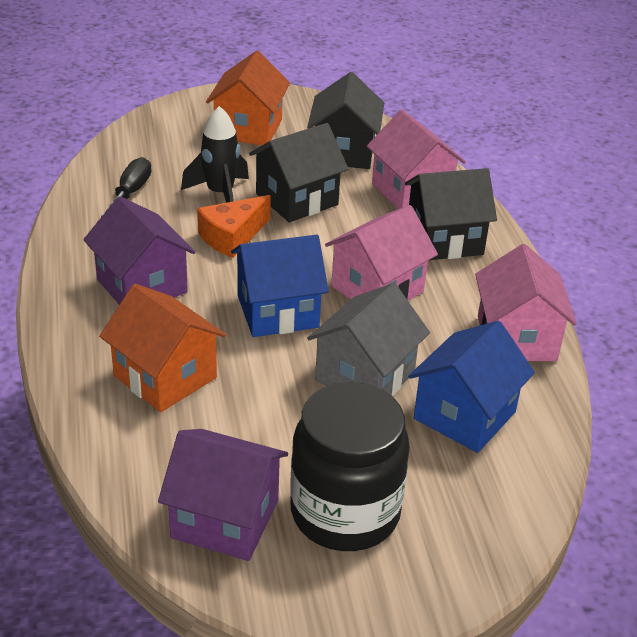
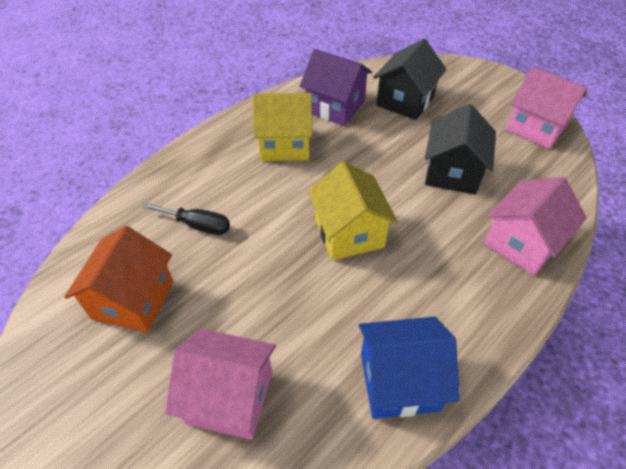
black house: 3 -> 2
black jar: 1 -> 0
black rocket: 1 -> 0
blue house: 2 -> 1
grey house: 1 -> 0
orange cheese: 1 -> 0
orange house: 2 -> 1
purple house: 2 -> 1
yellow house: 0 -> 2

